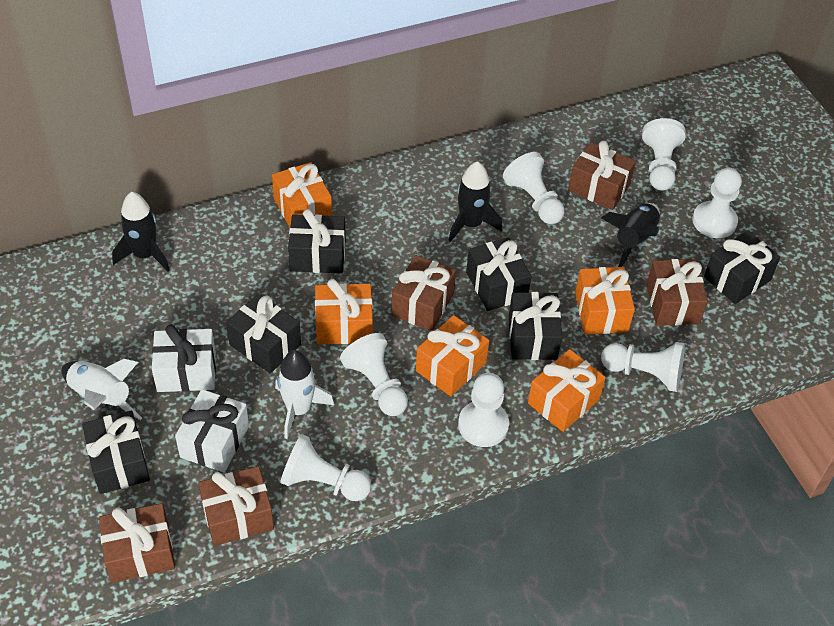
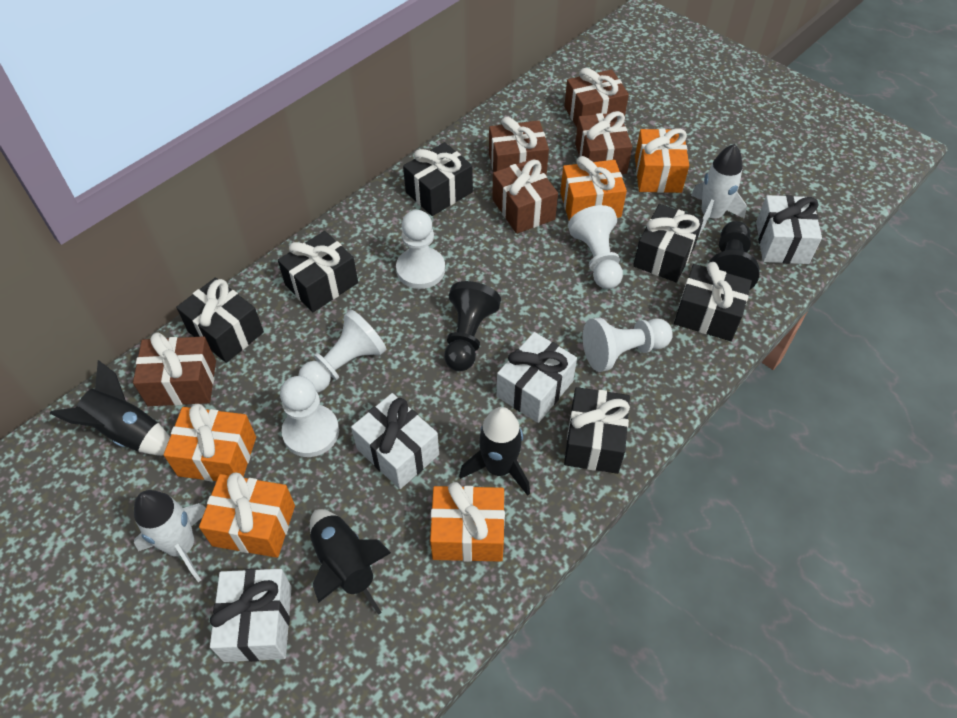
black pawn: 0 -> 2
white gift: 2 -> 4
white pawn: 7 -> 5

